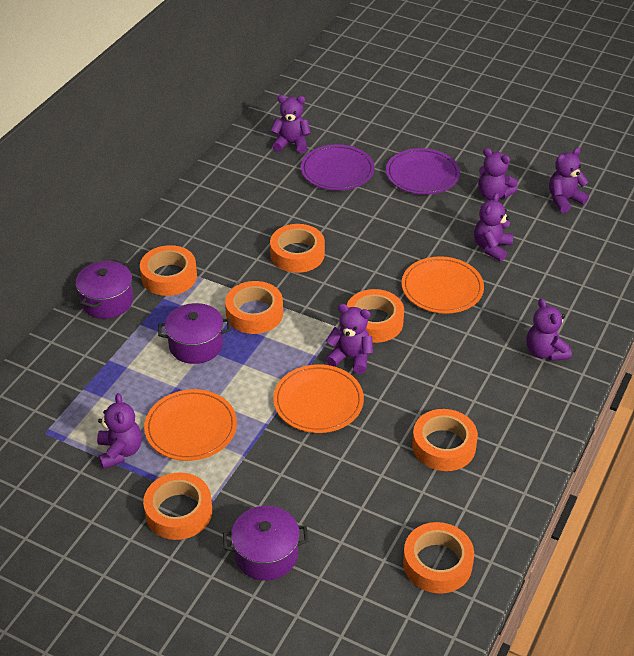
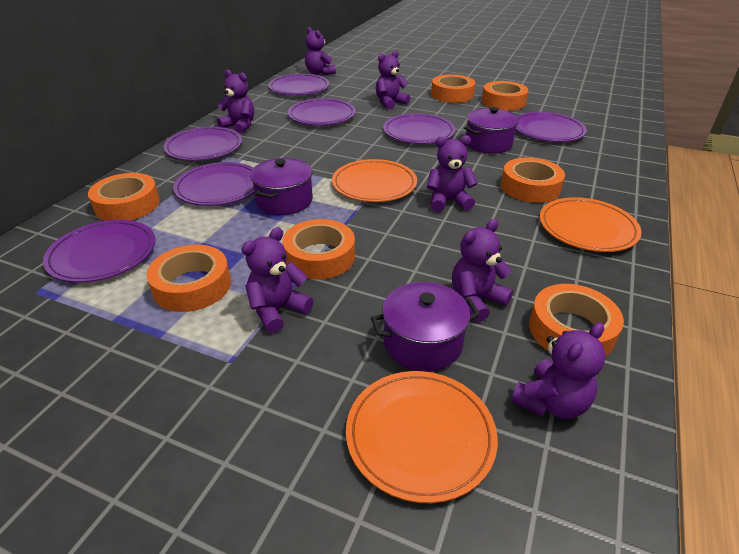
purple plate: 2 -> 7

